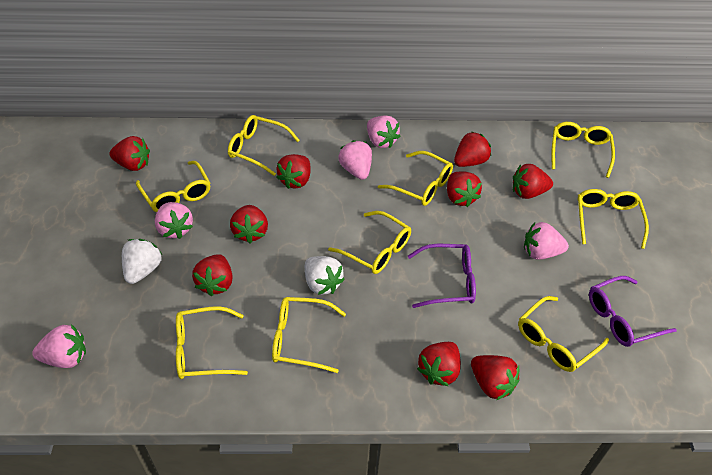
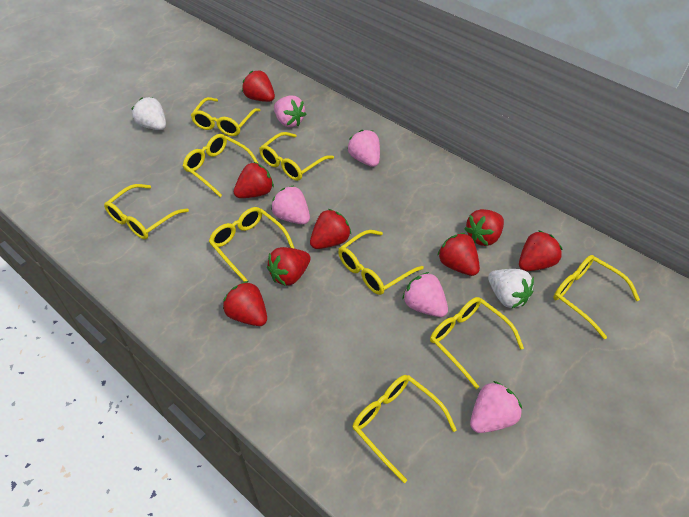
purple glasses: 2 -> 0
red strawberry: 9 -> 8

